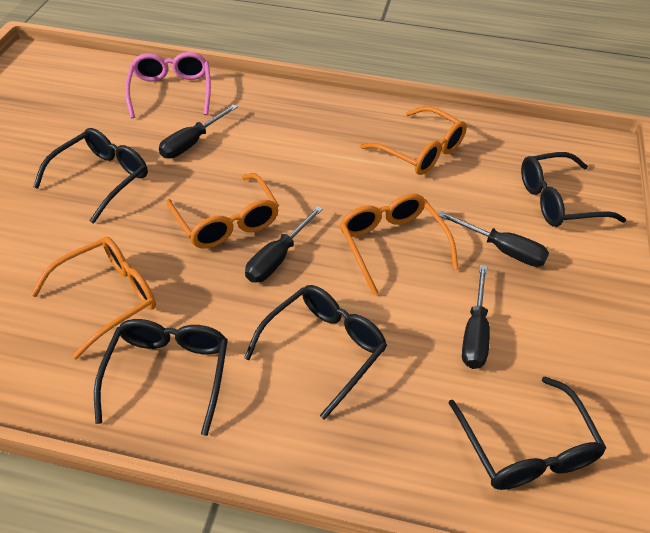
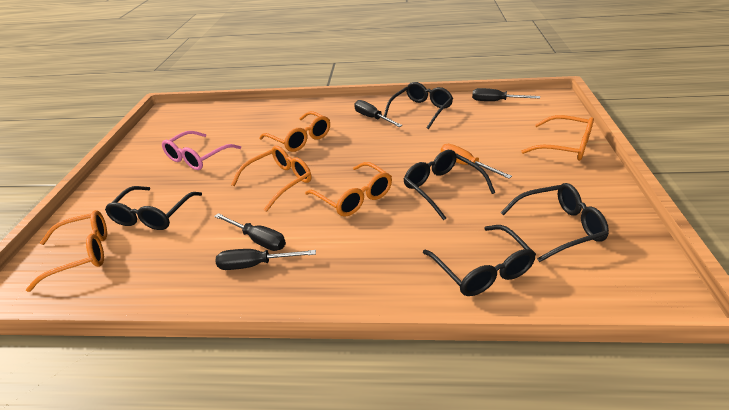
orange glasses: 4 -> 5
orange screwdriver: 0 -> 1

